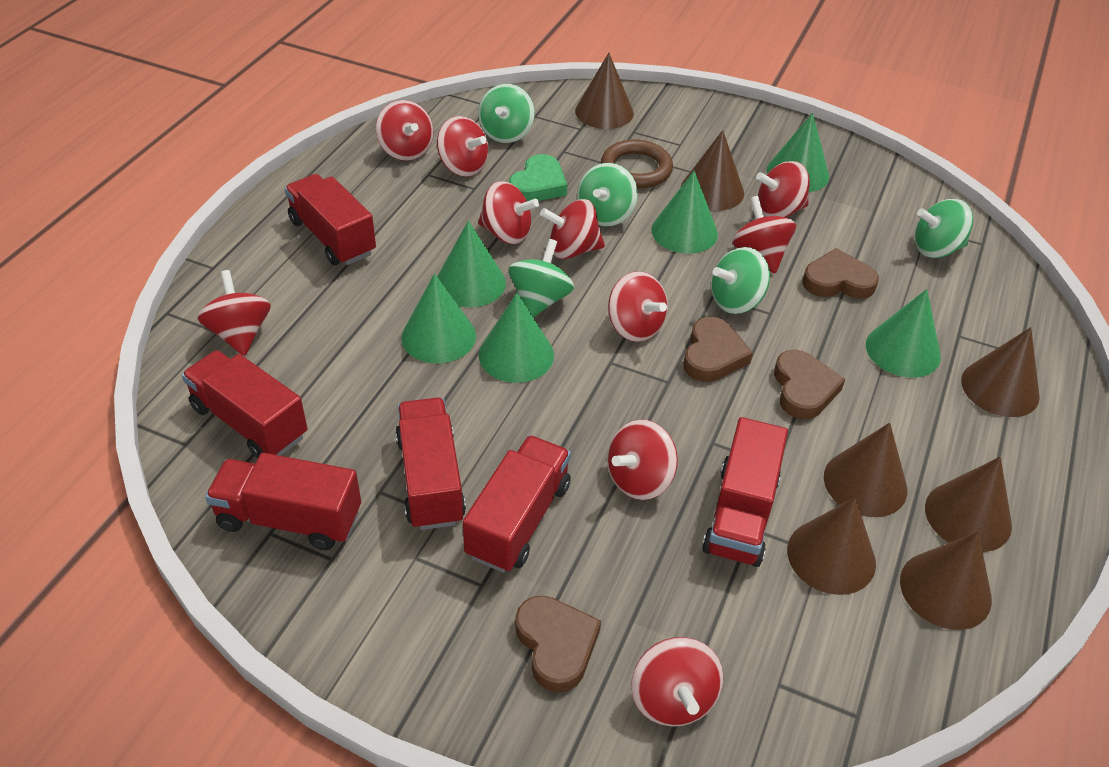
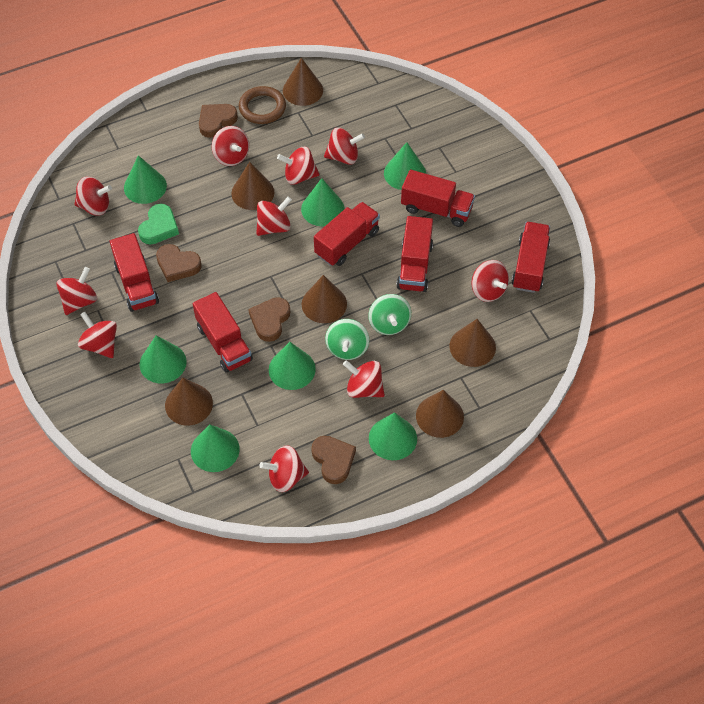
brown cone: 7 -> 6
green cone: 6 -> 7
green spinning top: 5 -> 2

